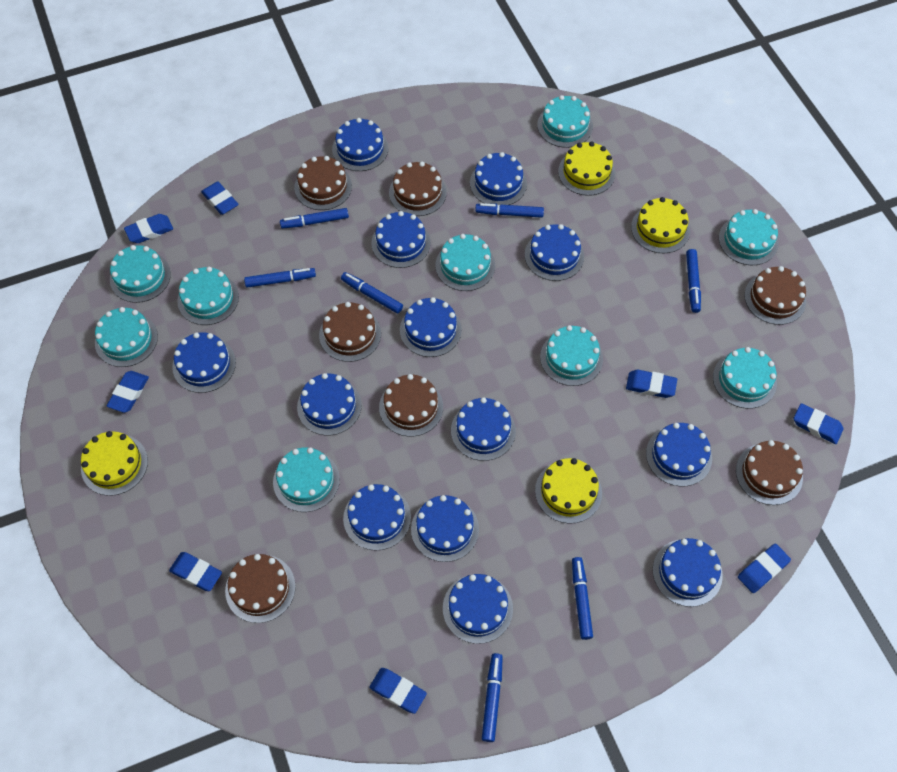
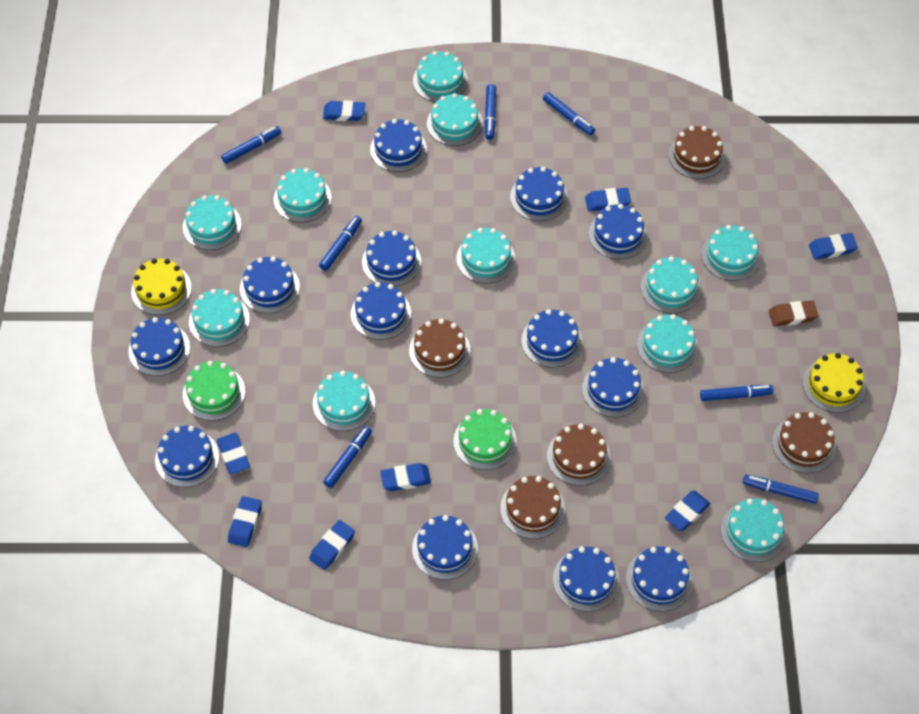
brown cake: 7 -> 5
brown eraser: 0 -> 1
green cake: 0 -> 2
turquoise cake: 9 -> 11
yellow cake: 4 -> 2

